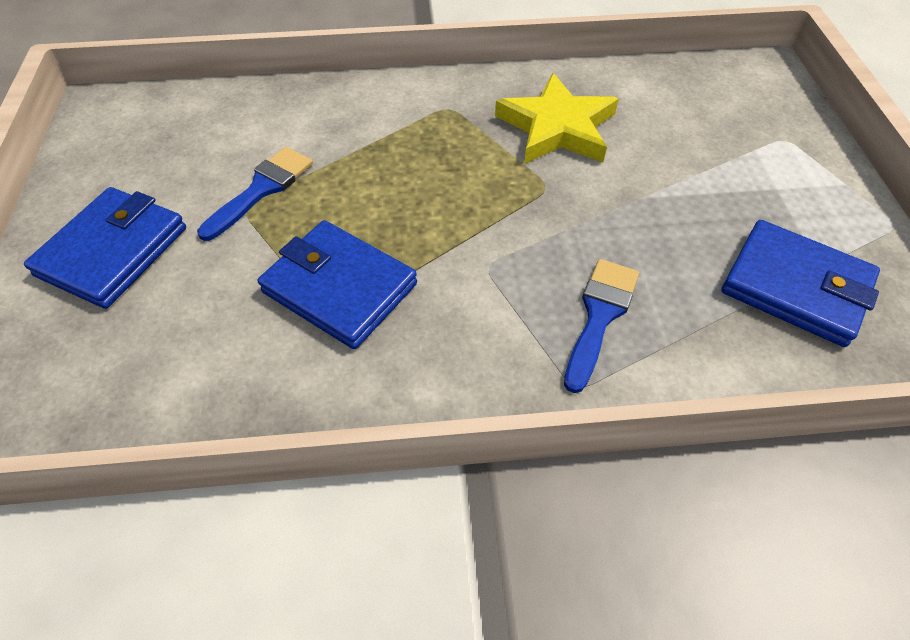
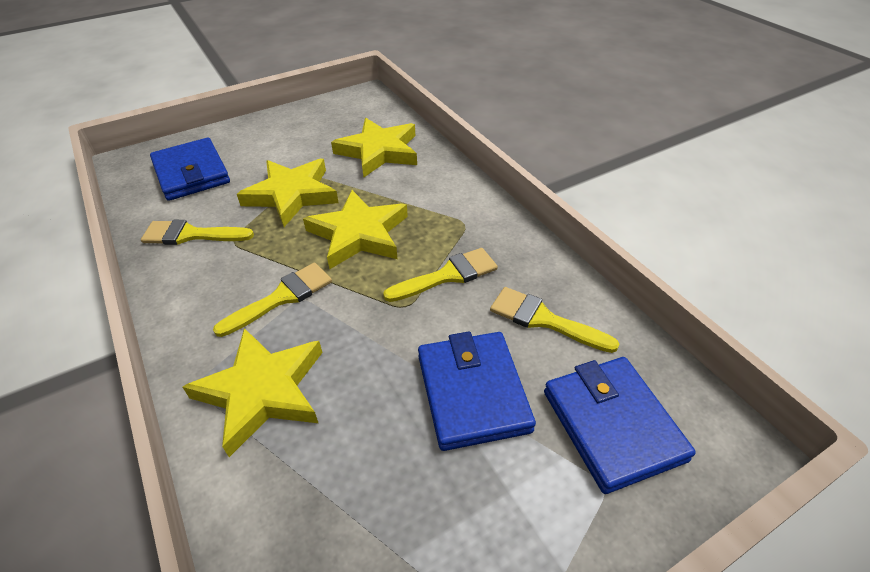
blue brush: 2 -> 0
yellow brush: 0 -> 4
yellow star: 1 -> 4

